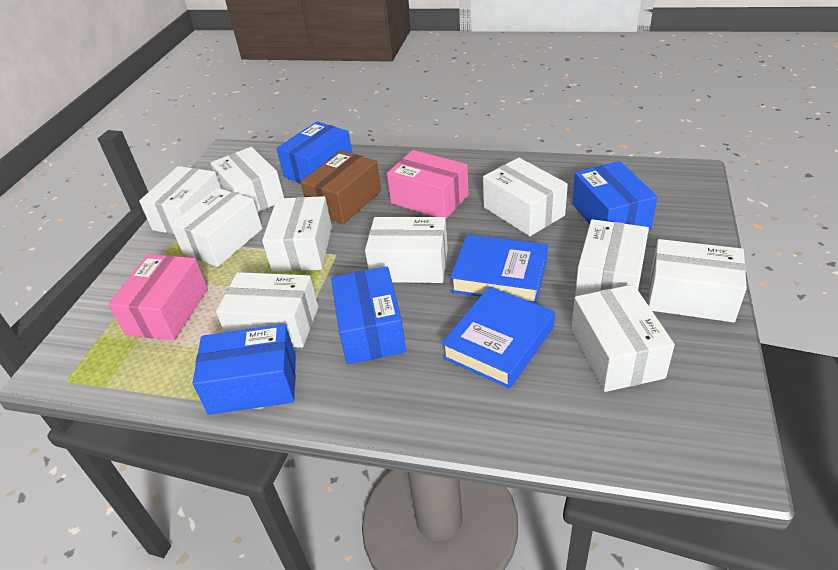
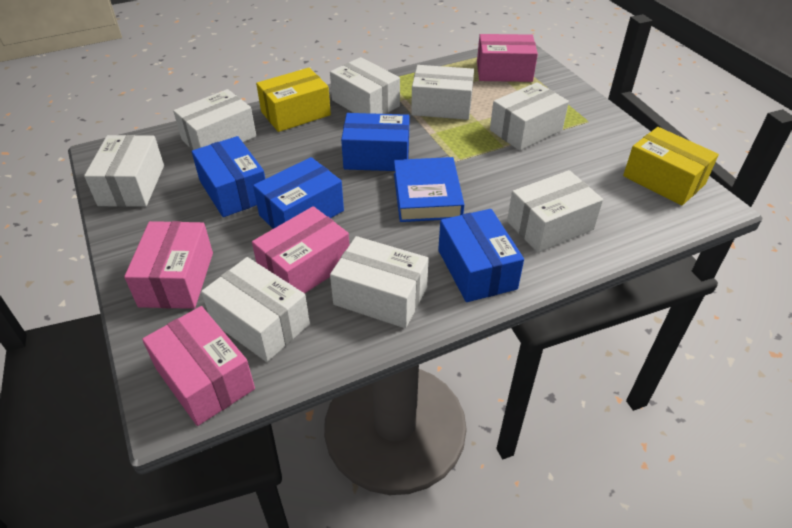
blue book: 2 -> 1
brown box: 1 -> 0
pink box: 2 -> 4
white box: 10 -> 8
yellow box: 0 -> 2

